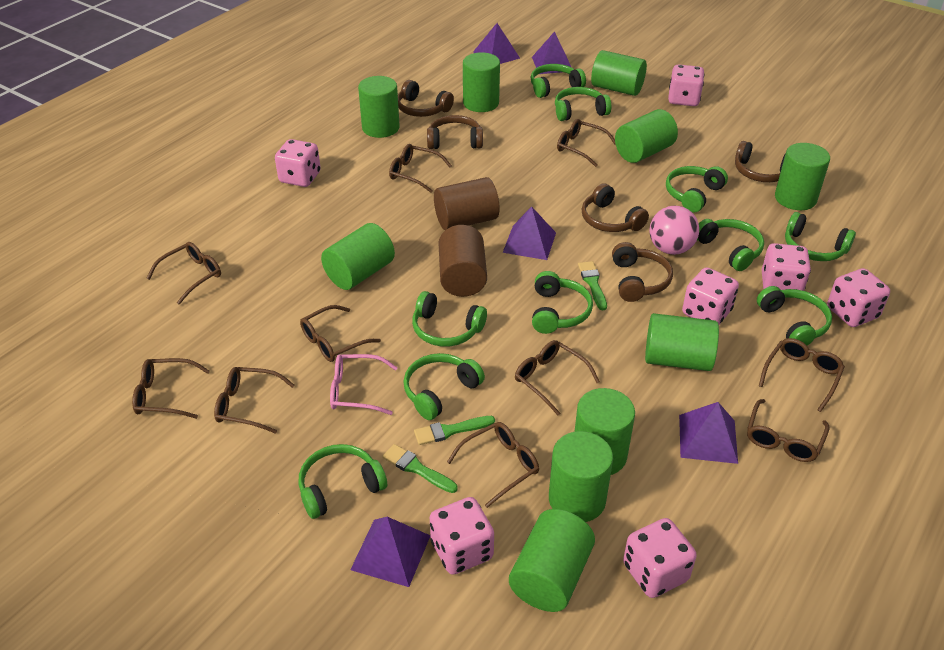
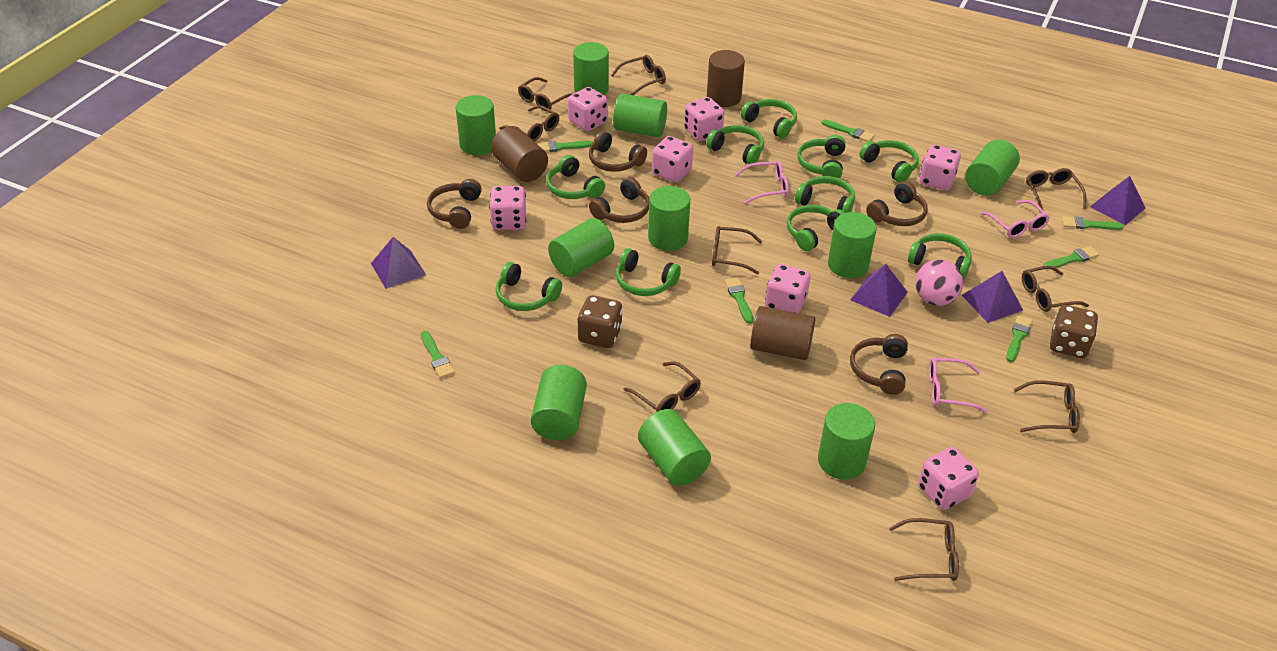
brown cylinder: 2 -> 3
brown dice: 0 -> 2
brown glasses: 10 -> 9
green brush: 3 -> 7
pink glasses: 1 -> 3
purple pyramid: 5 -> 4

